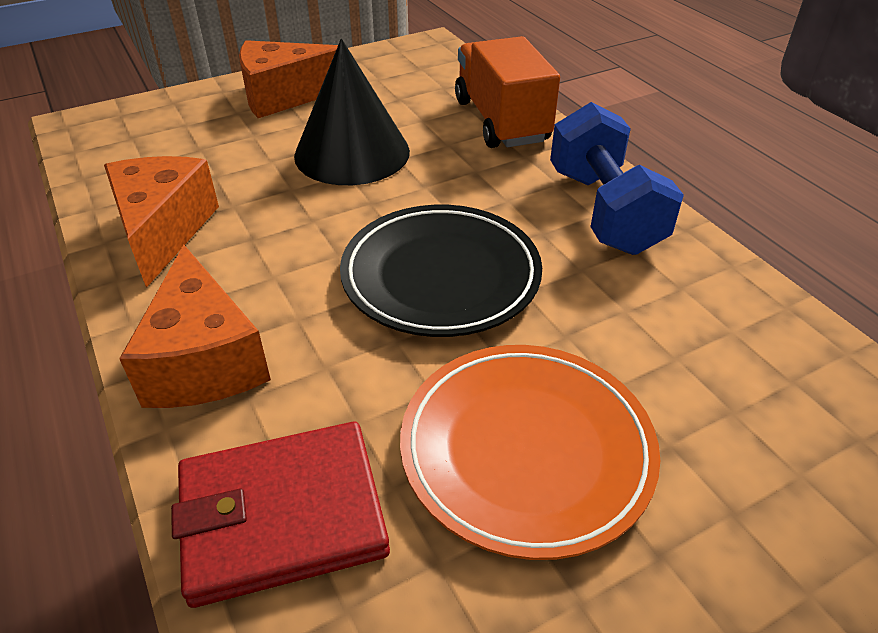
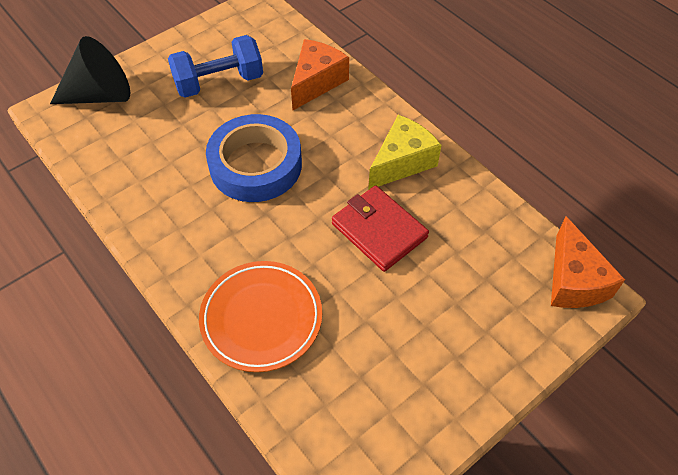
black plate: 1 -> 0
blue tape: 0 -> 1
orange cheese: 3 -> 2
orange truck: 1 -> 0
yellow cheese: 0 -> 1

